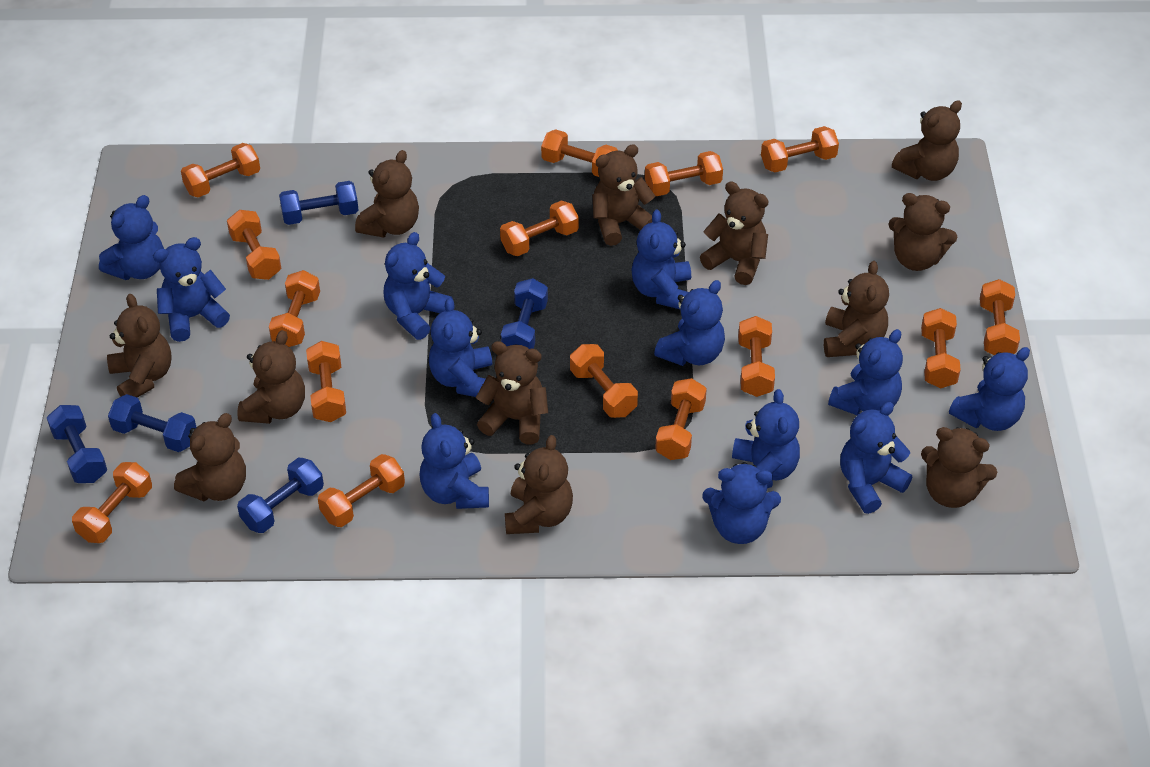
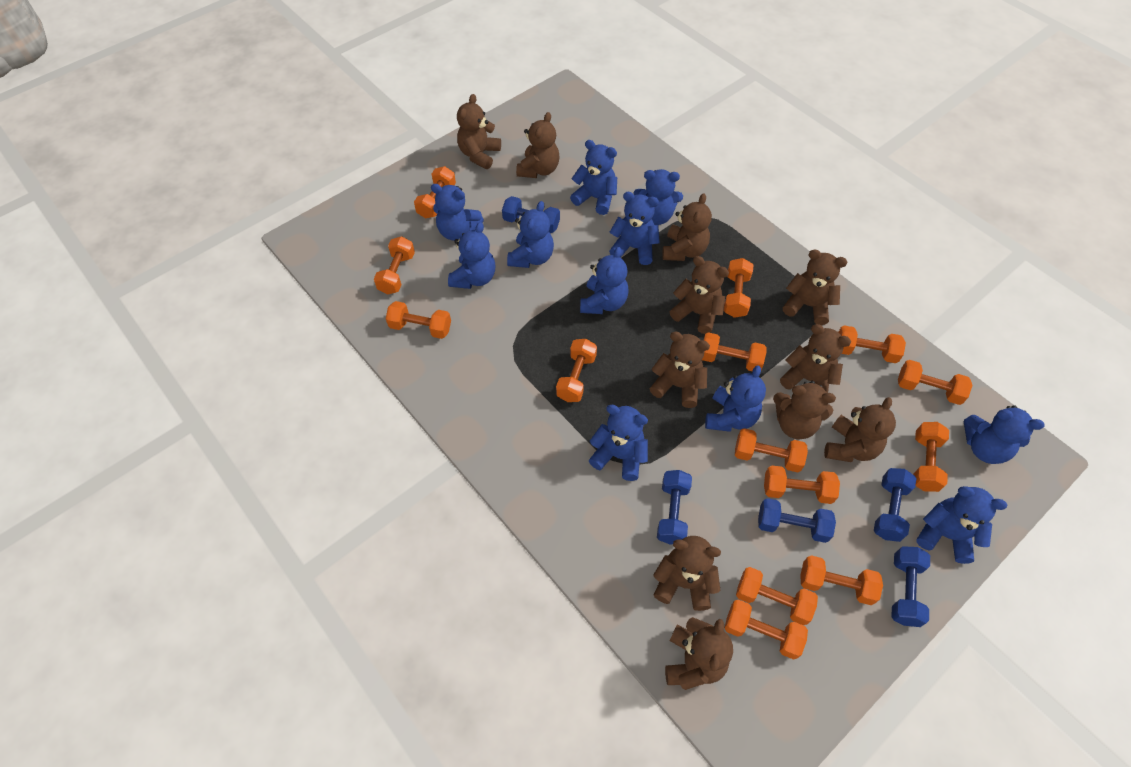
blue teddy bear: 12 -> 11
brown teddy bear: 12 -> 11
orange dumbbell: 15 -> 14

